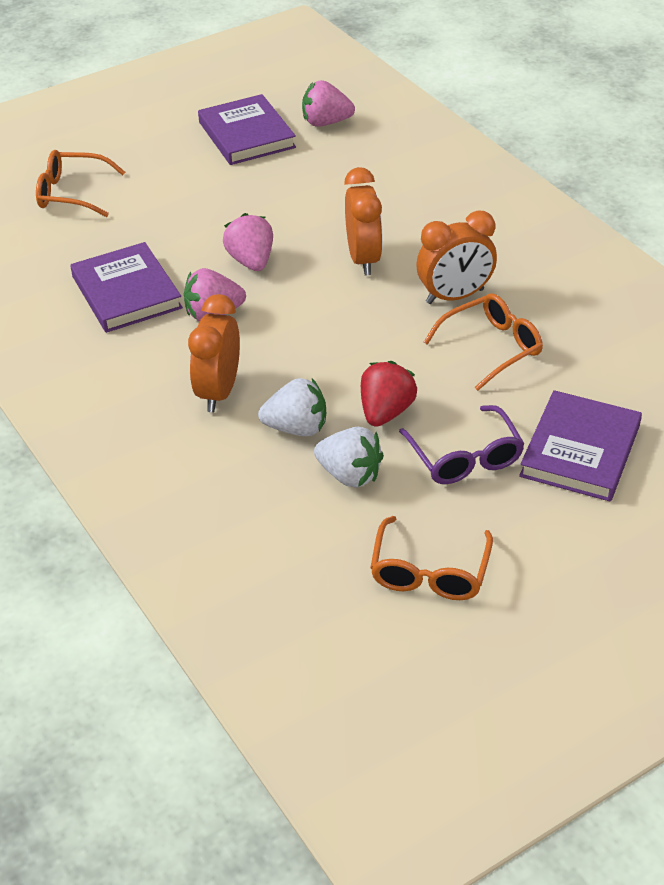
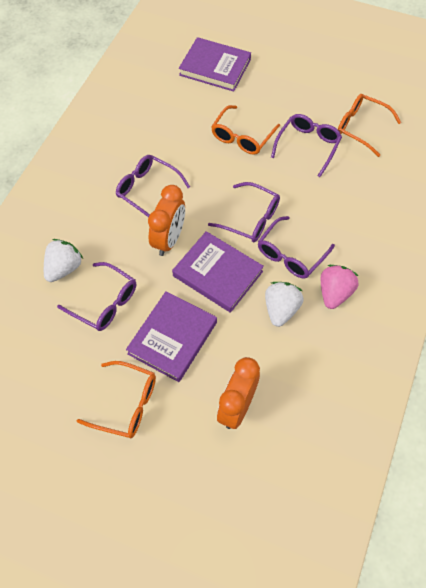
orange clock: 3 -> 2
pink strawberry: 3 -> 1
purple glasses: 1 -> 5
red strawberry: 1 -> 0

